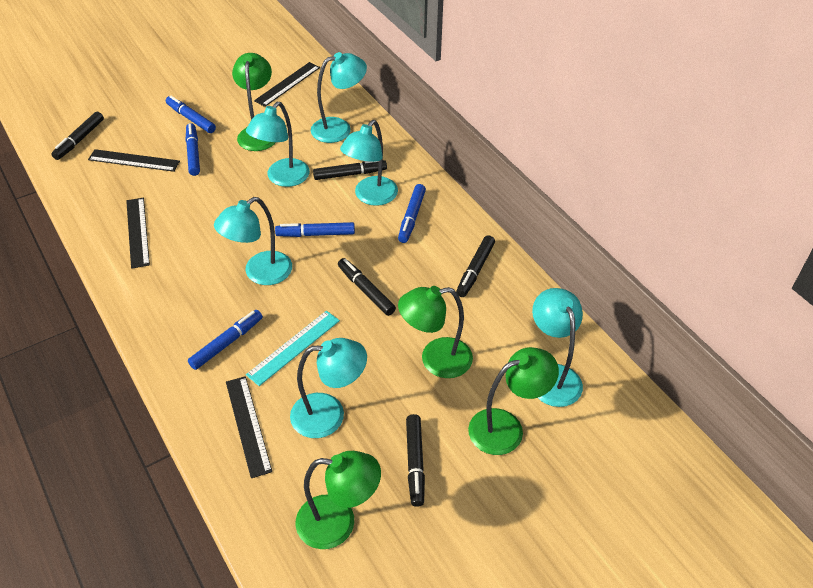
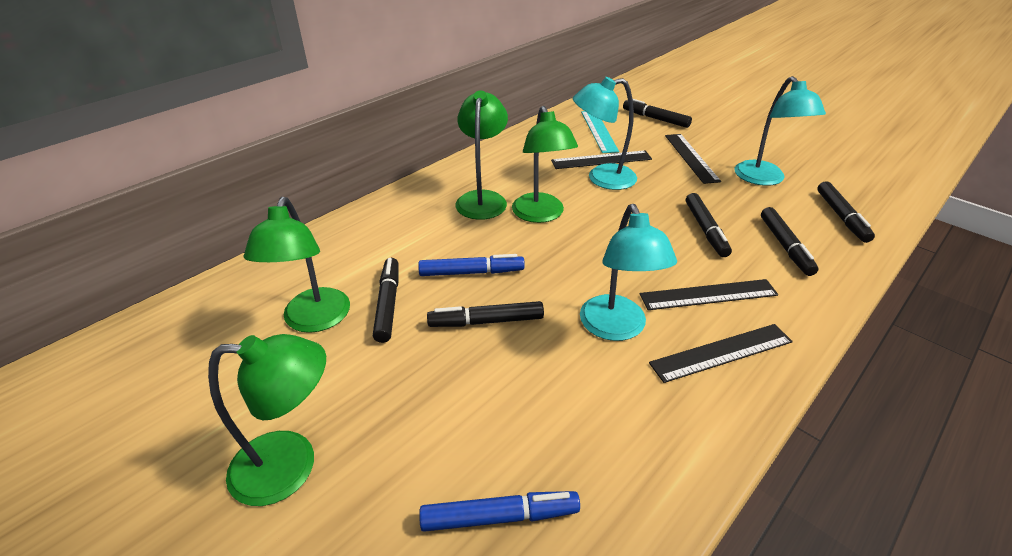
black marker: 5 -> 6
blue marker: 5 -> 2
turquoise lamp: 6 -> 3

